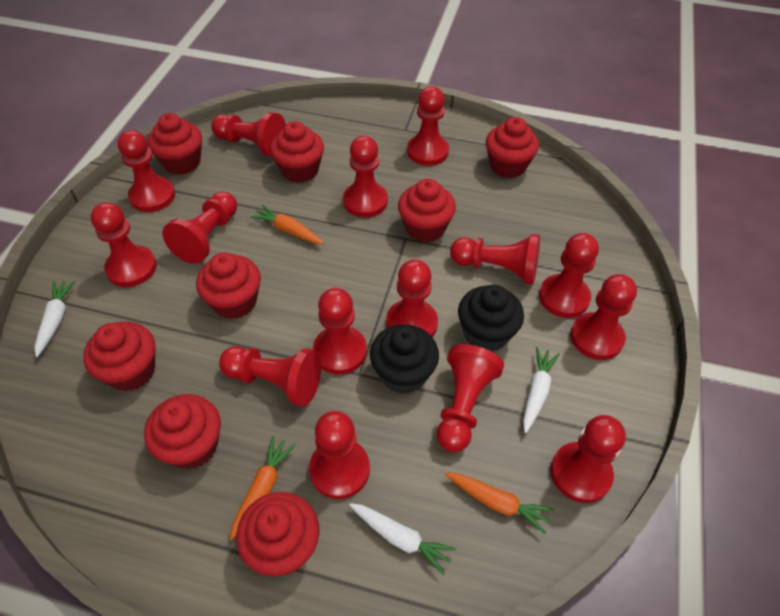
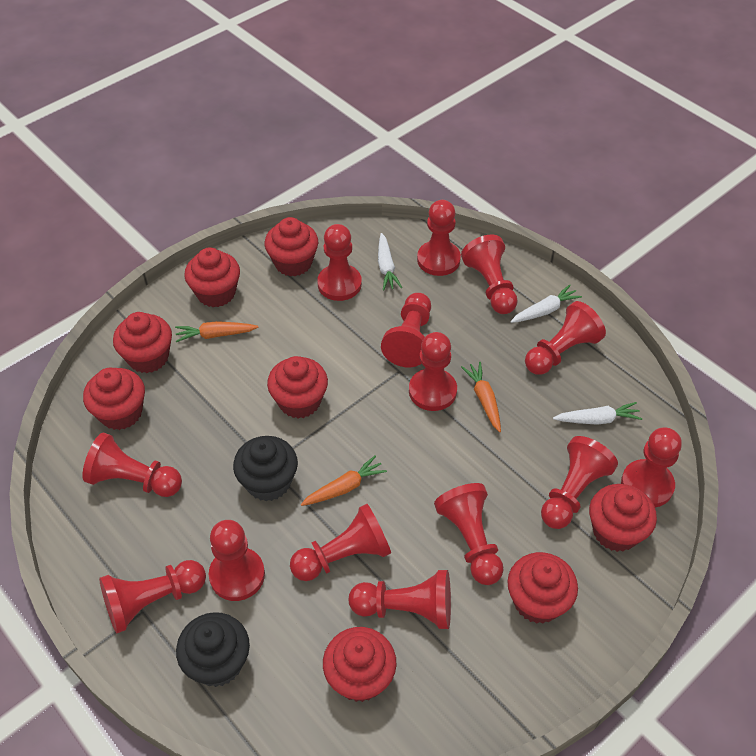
red pawn: 15 -> 14

